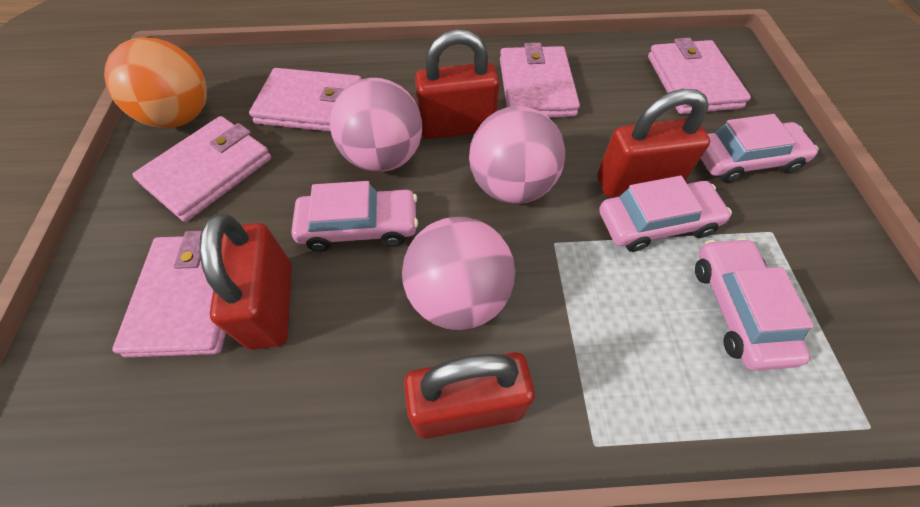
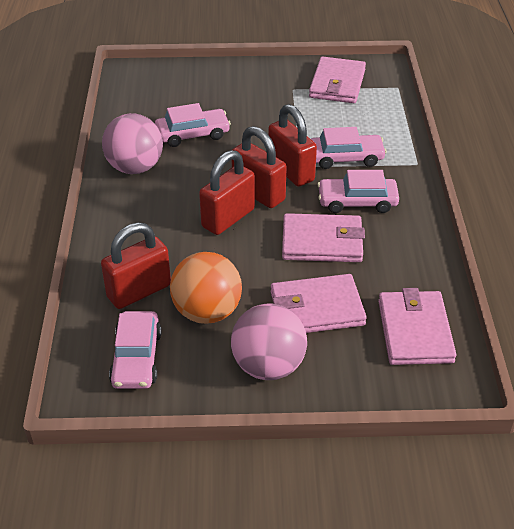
pink ball: 3 -> 2
pink wallet: 5 -> 4

